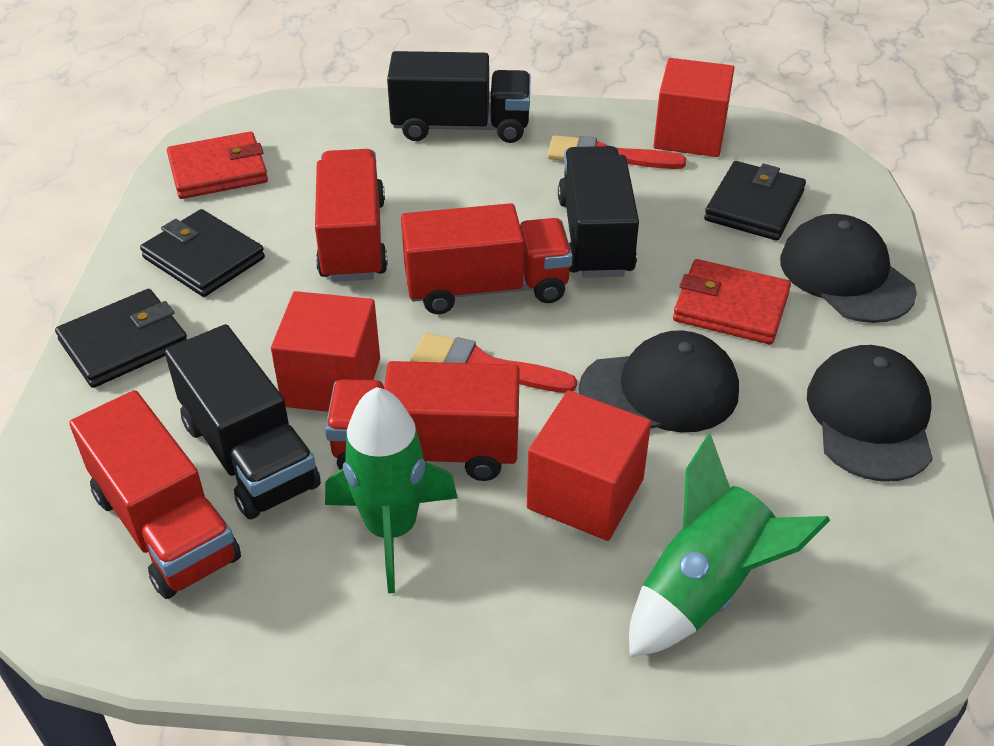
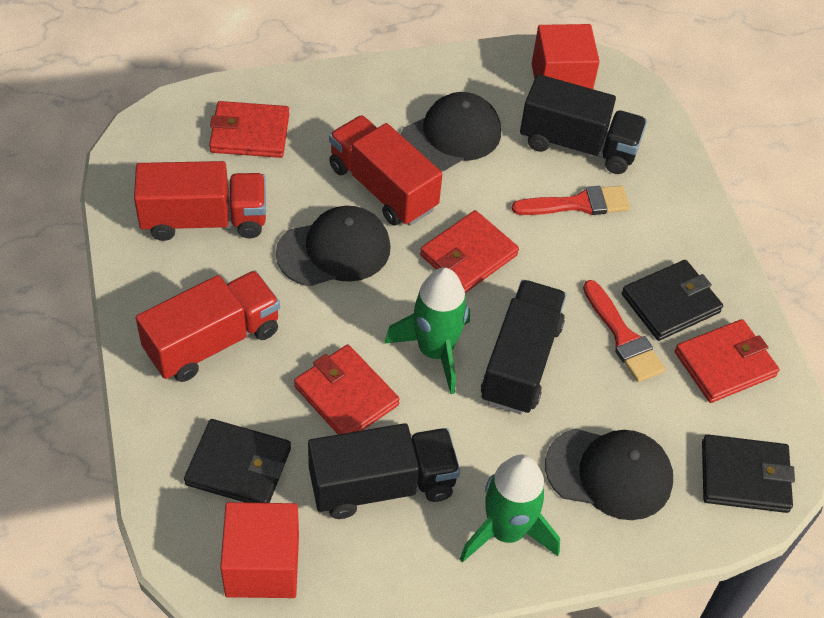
red cube: 3 -> 2
red truck: 4 -> 3
red wallet: 2 -> 4

